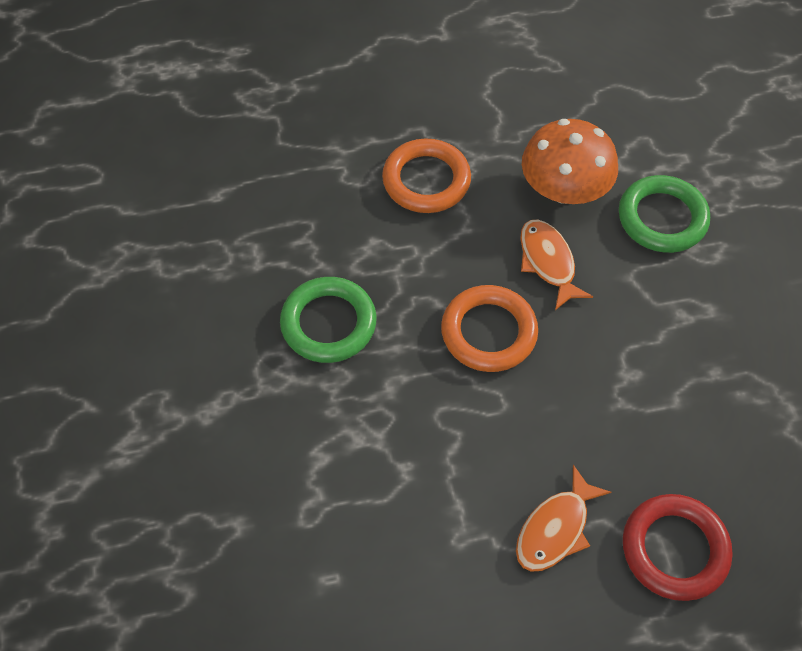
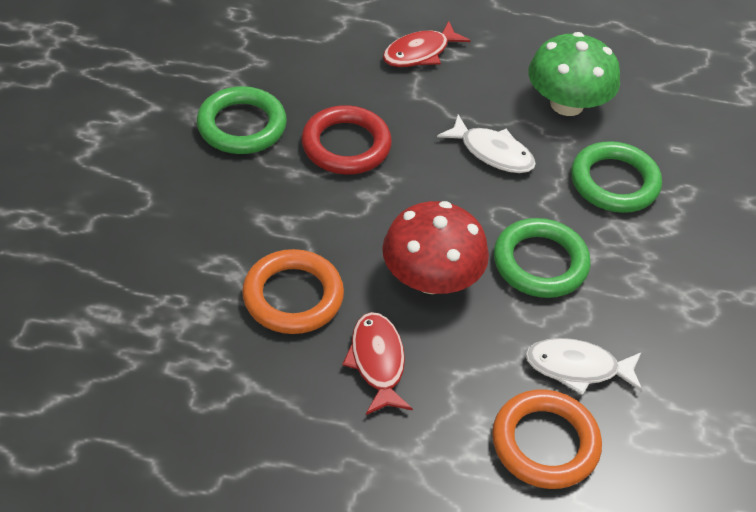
green mushroom: 0 -> 1
green ring: 2 -> 3
orange fish: 2 -> 0
orange mushroom: 1 -> 0
red fish: 0 -> 2
red mushroom: 0 -> 1
white fish: 0 -> 2

